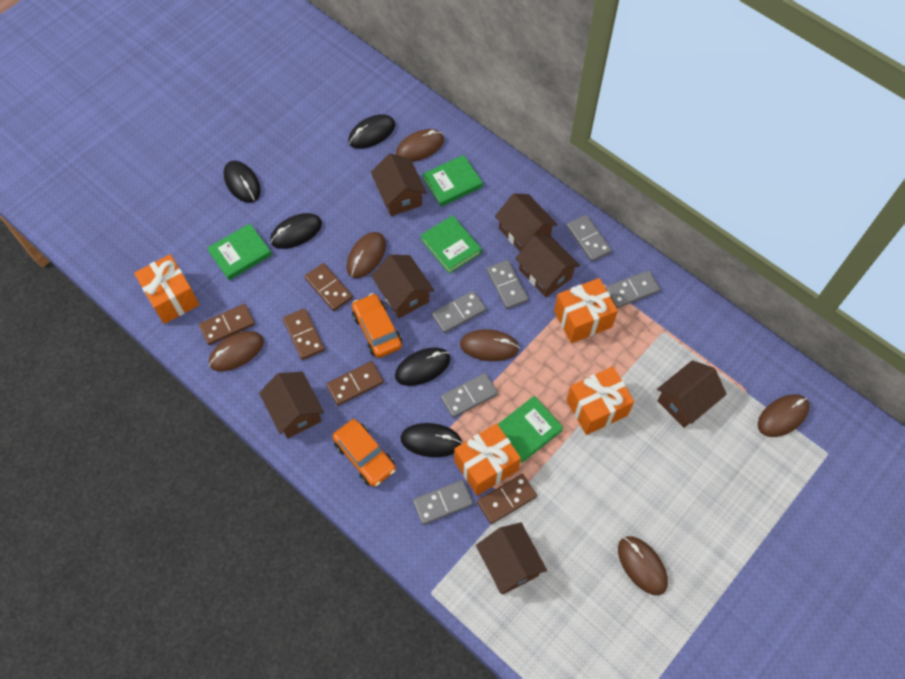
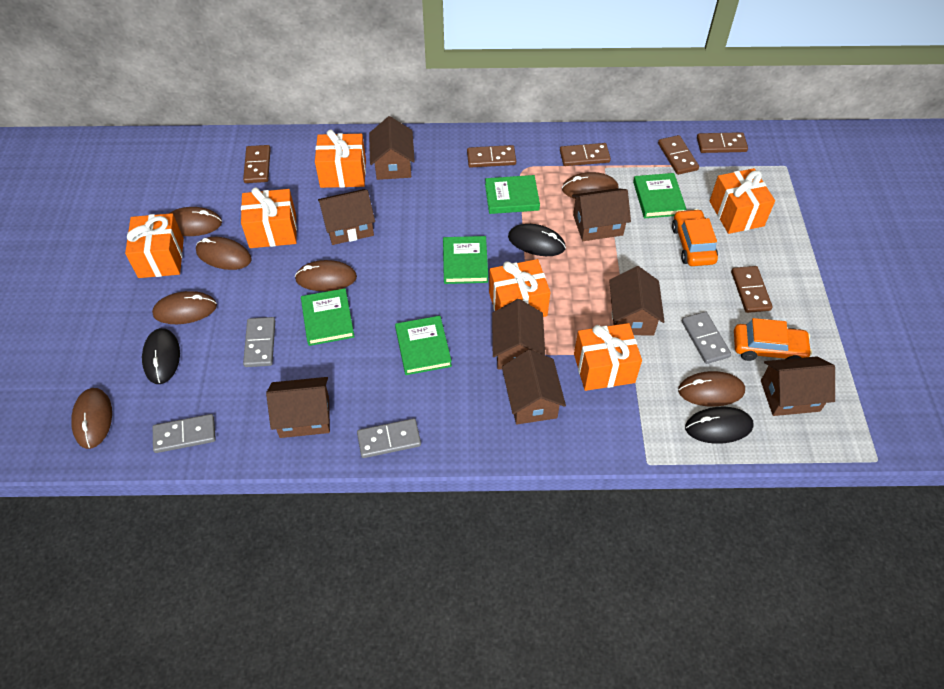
black mouse: 5 -> 3
brown domino: 5 -> 6
brown house: 7 -> 8
brown mouse: 6 -> 7
green book: 4 -> 5
grey domino: 6 -> 4
orange gift: 4 -> 6

